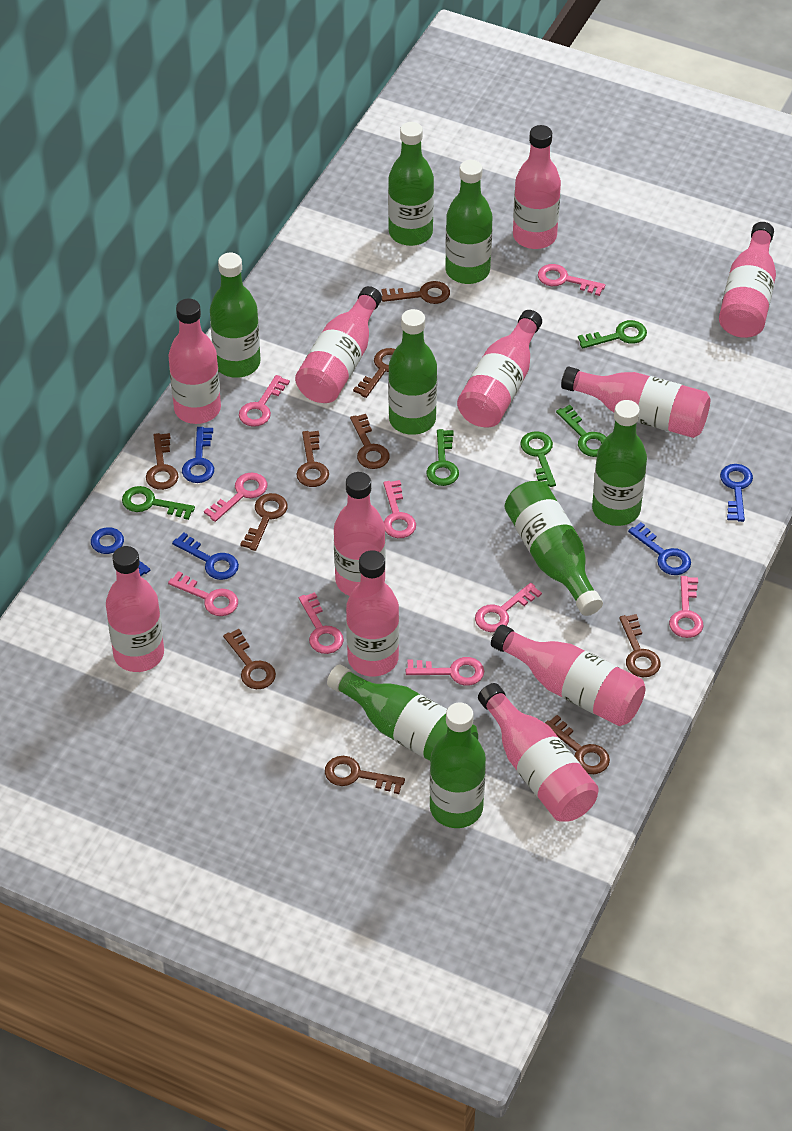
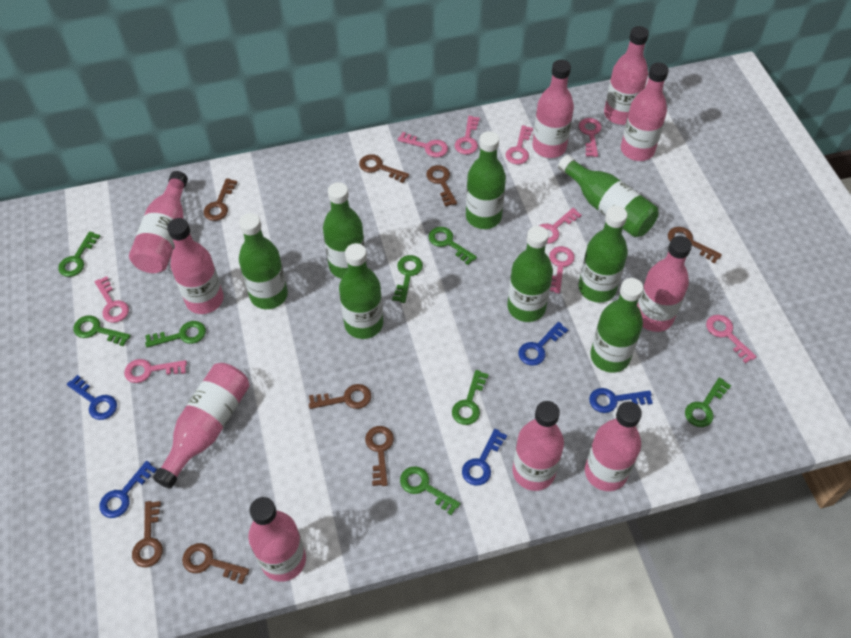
brown key: 10 -> 8
green key: 5 -> 8
pink bottle: 11 -> 10

